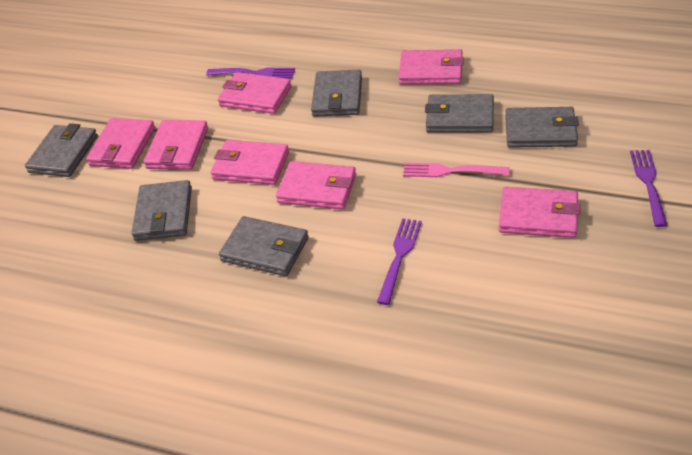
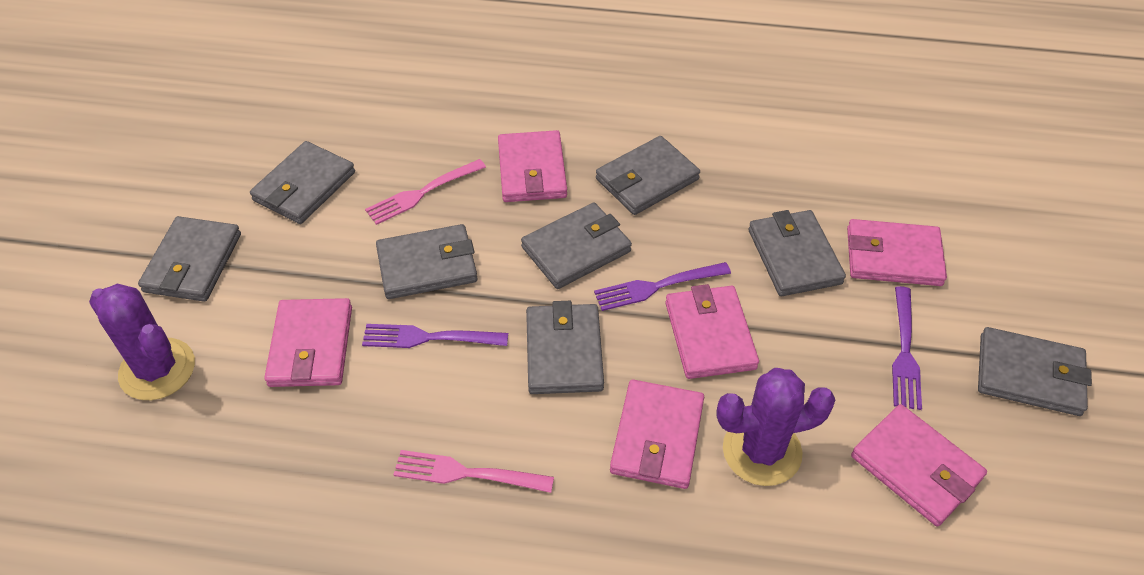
grey wallet: 6 -> 8
pink fork: 1 -> 2
pink wallet: 7 -> 6
purple cactus: 0 -> 2

